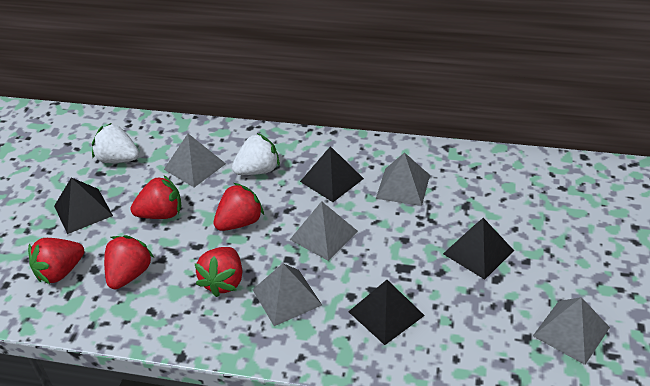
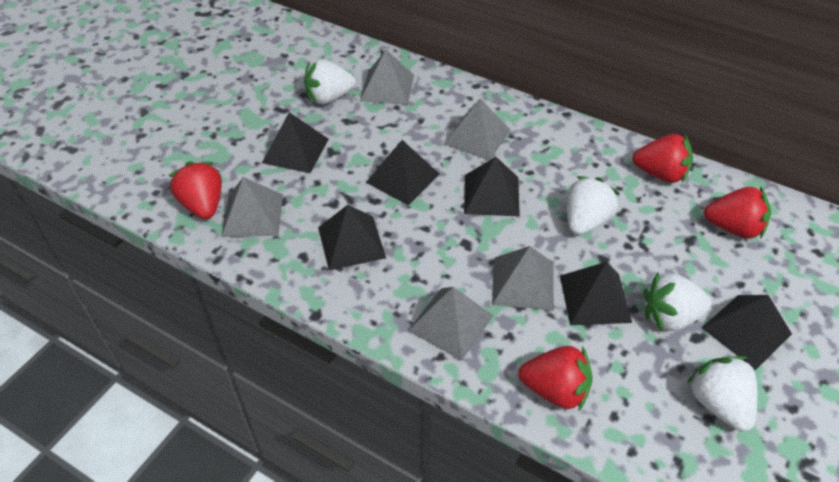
black pyramid: 4 -> 6
red strawberry: 5 -> 4
white strawberry: 2 -> 4

